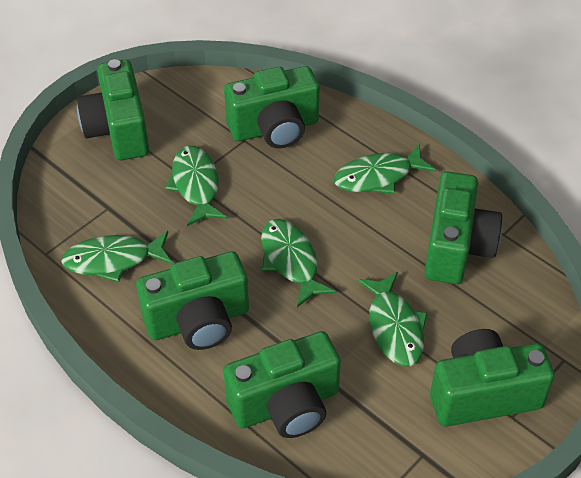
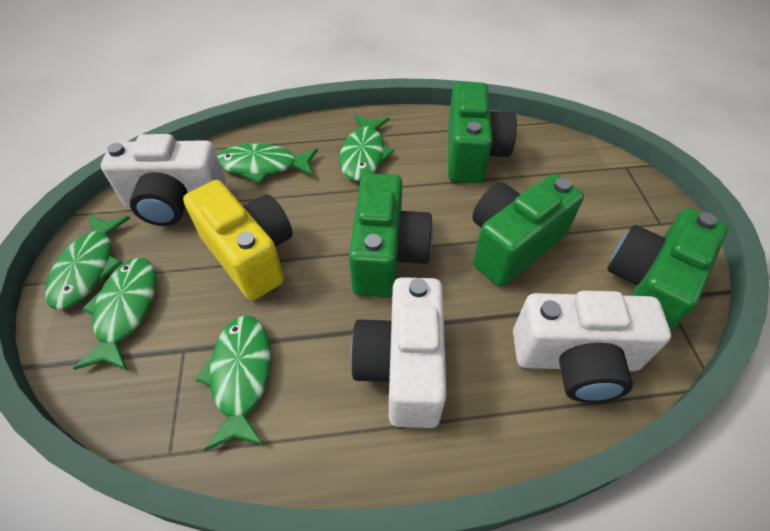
green camera: 6 -> 4
white camera: 0 -> 3
yellow camera: 0 -> 1

